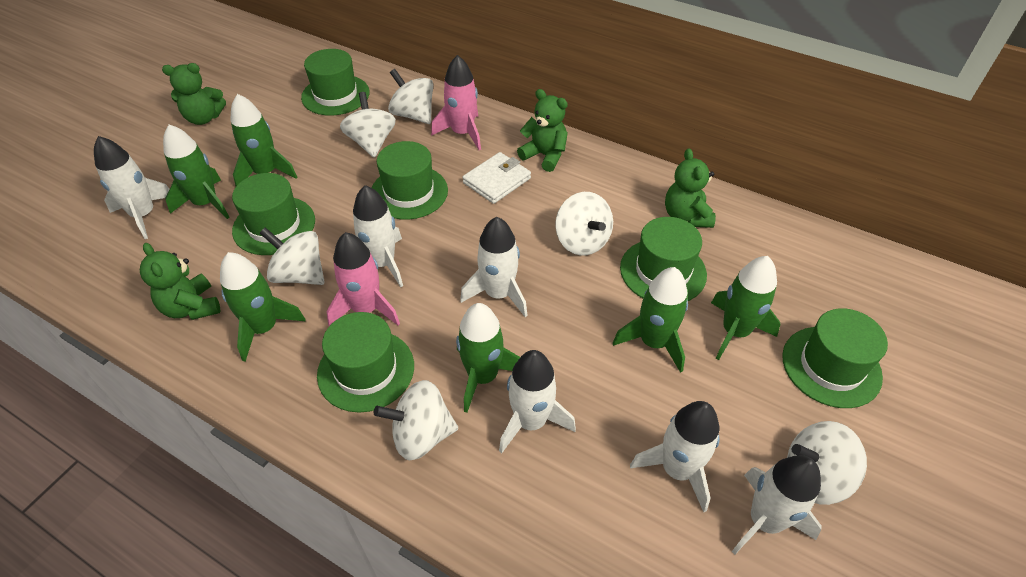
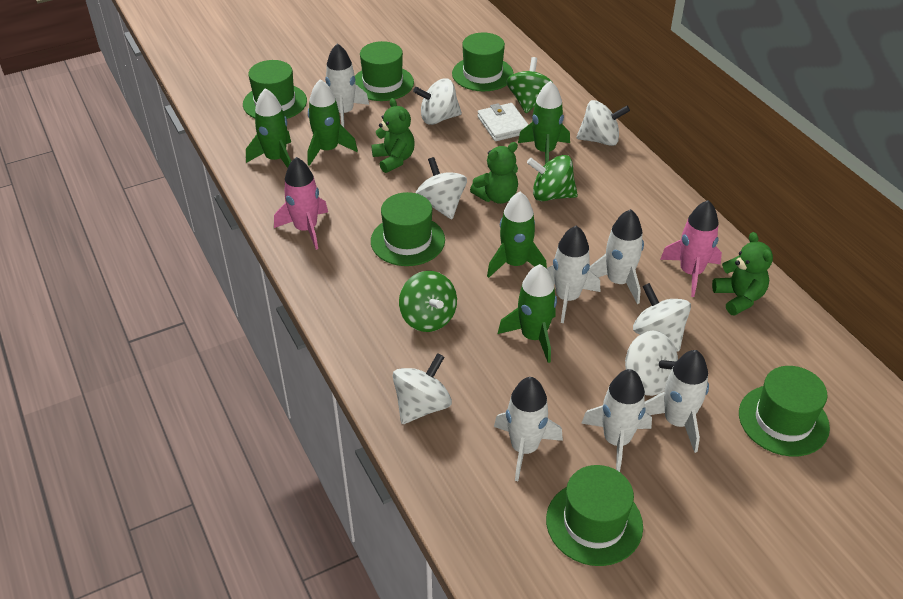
green rocket: 6 -> 5
green spinning top: 0 -> 3
green teddy bear: 4 -> 3

